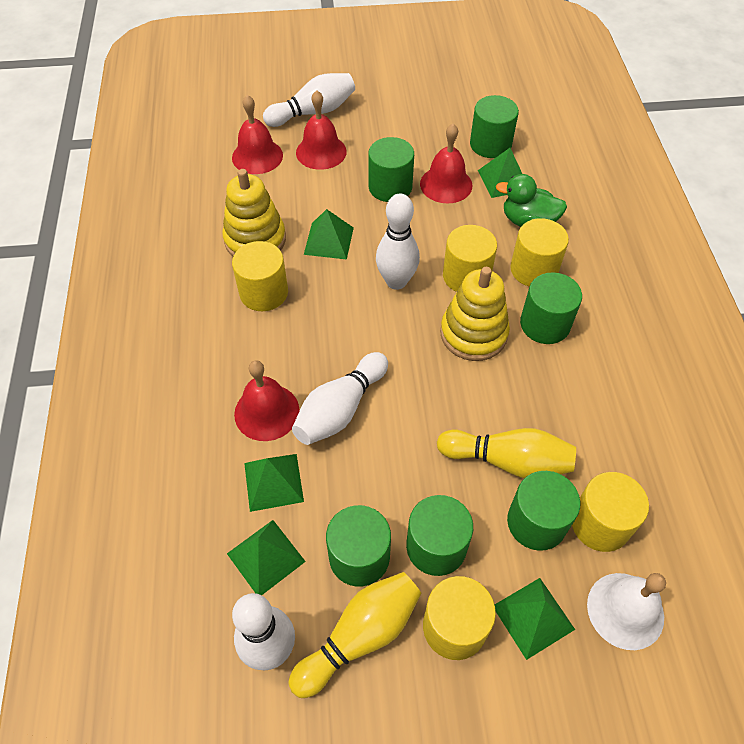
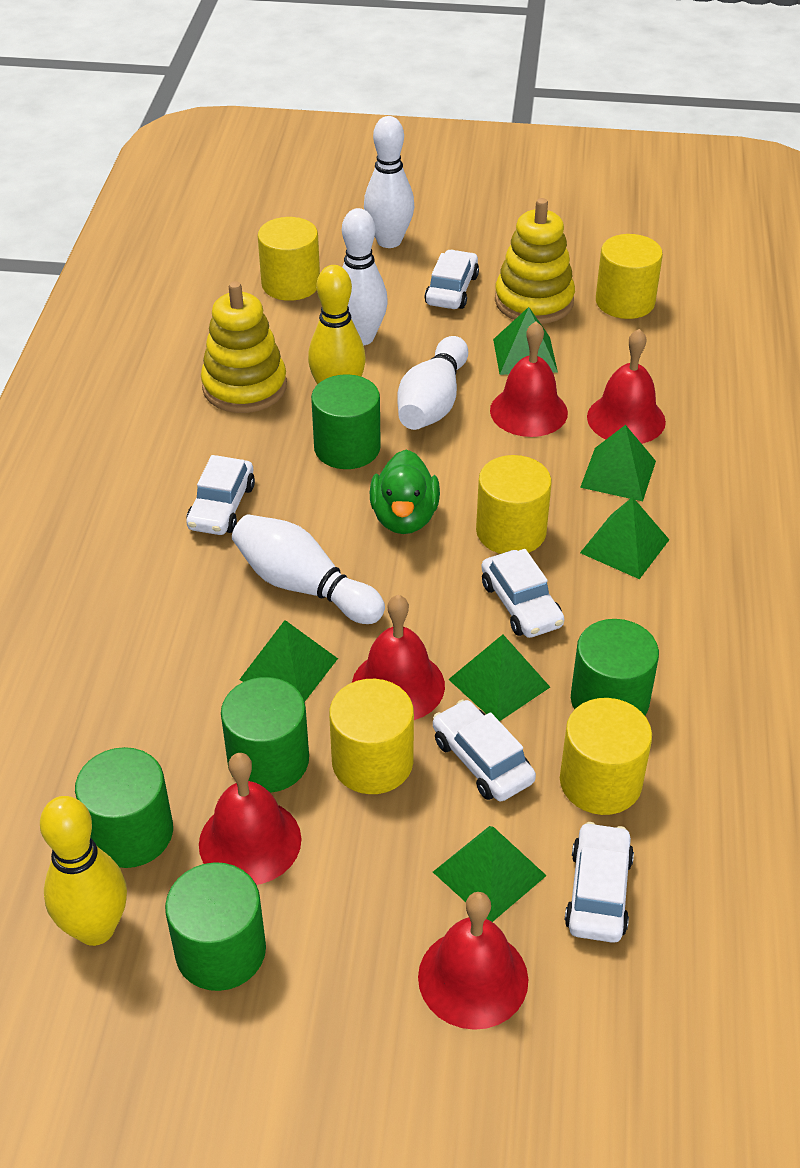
green cylinder: 6 -> 5
green pyramid: 5 -> 6
red bell: 4 -> 5
white bell: 1 -> 0
white car: 0 -> 5

